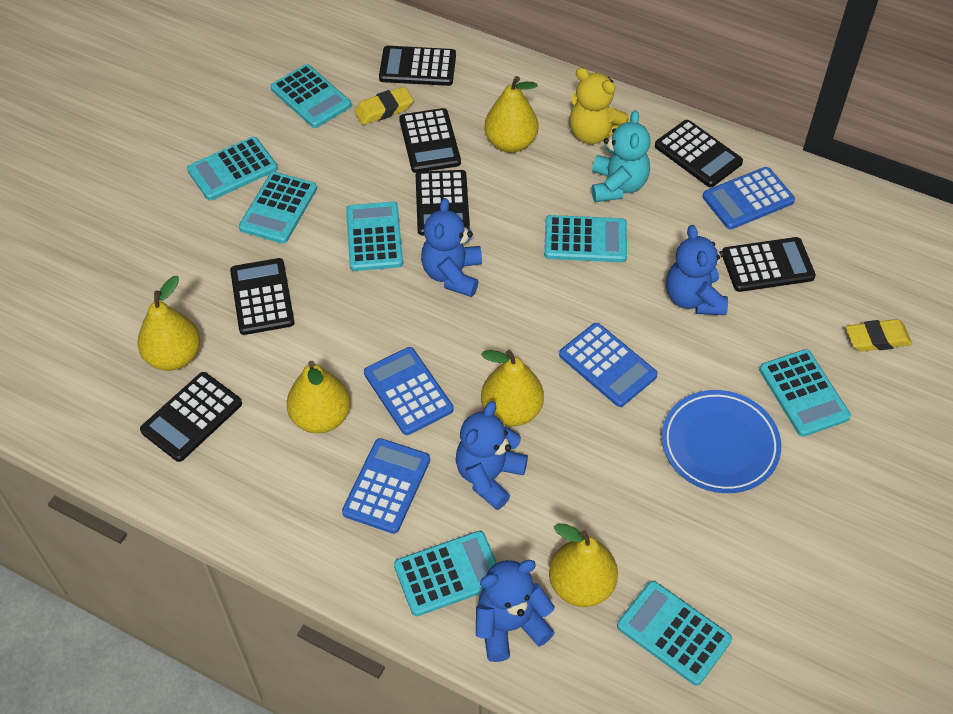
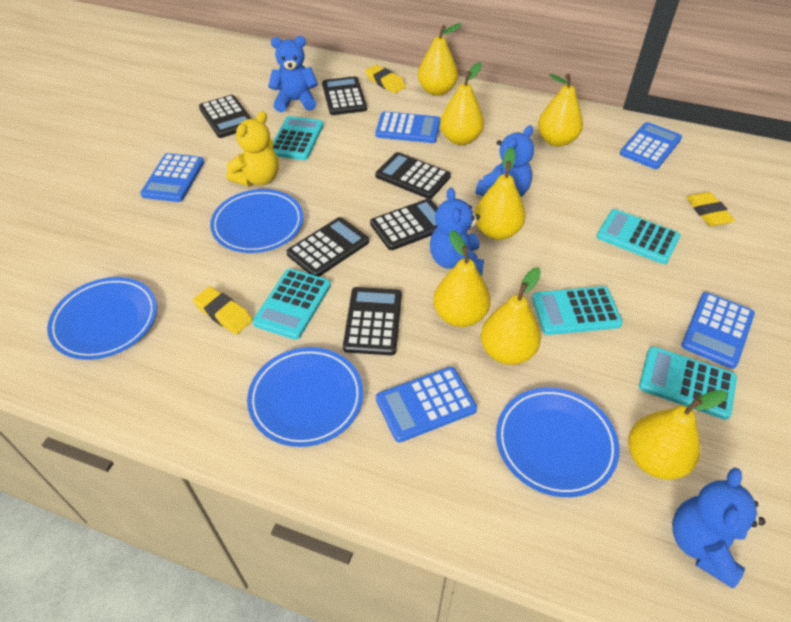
black calculator: 7 -> 6
blue calculator: 4 -> 5
blue plate: 1 -> 4
turquoise calculator: 8 -> 5
turquoise teddy bear: 1 -> 0
yellow eraser: 2 -> 3
yellow pear: 5 -> 7

